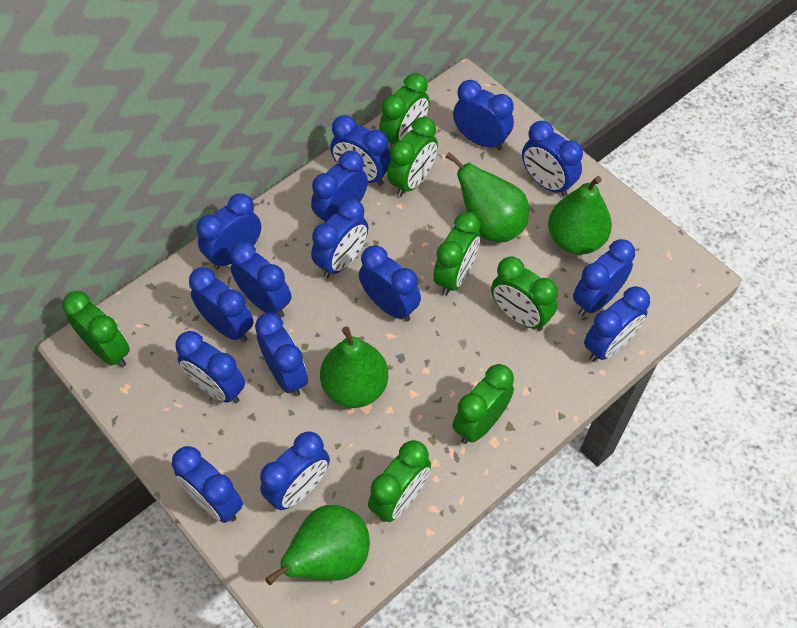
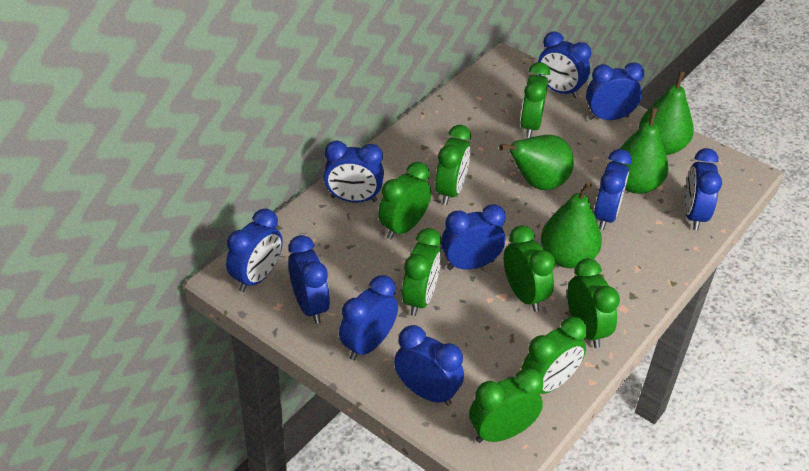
blue clock: 15 -> 10
green clock: 7 -> 8

